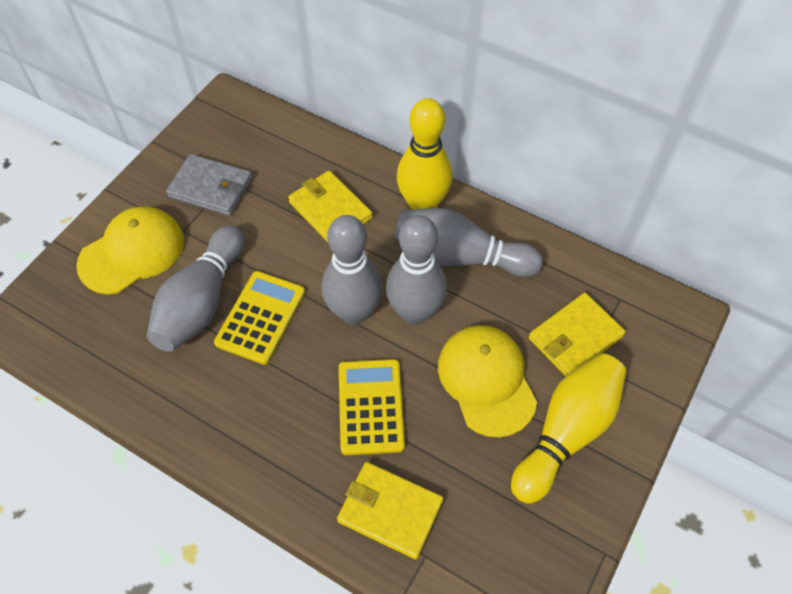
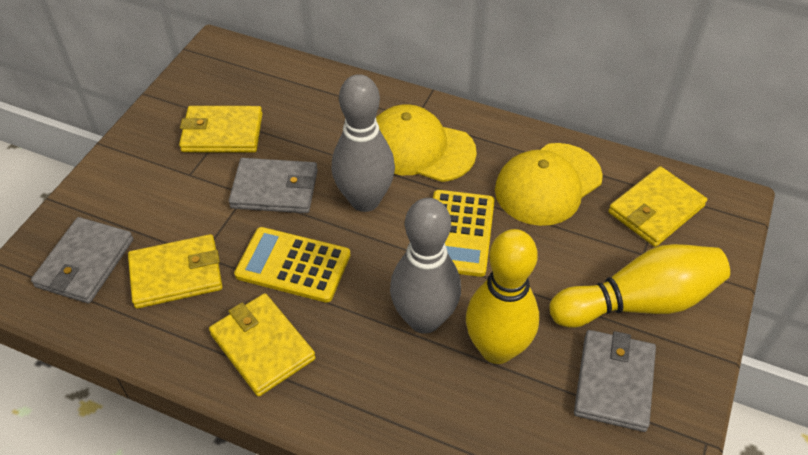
grey bowling pin: 4 -> 2
grey wallet: 1 -> 3
yellow wallet: 3 -> 4

